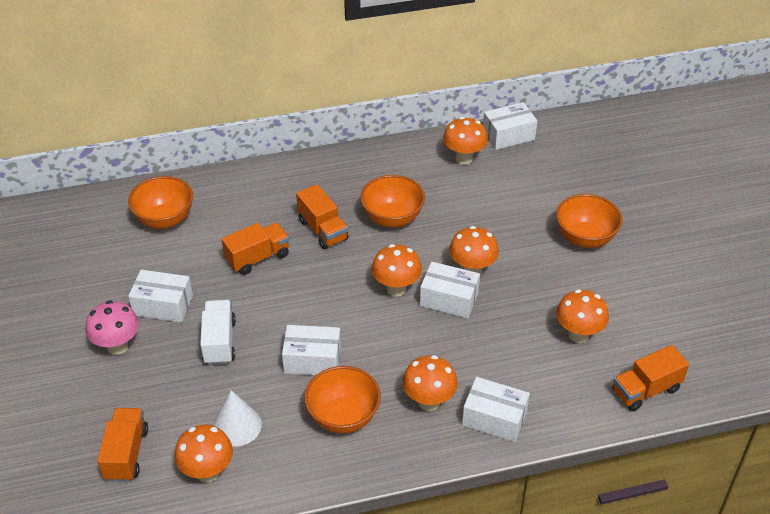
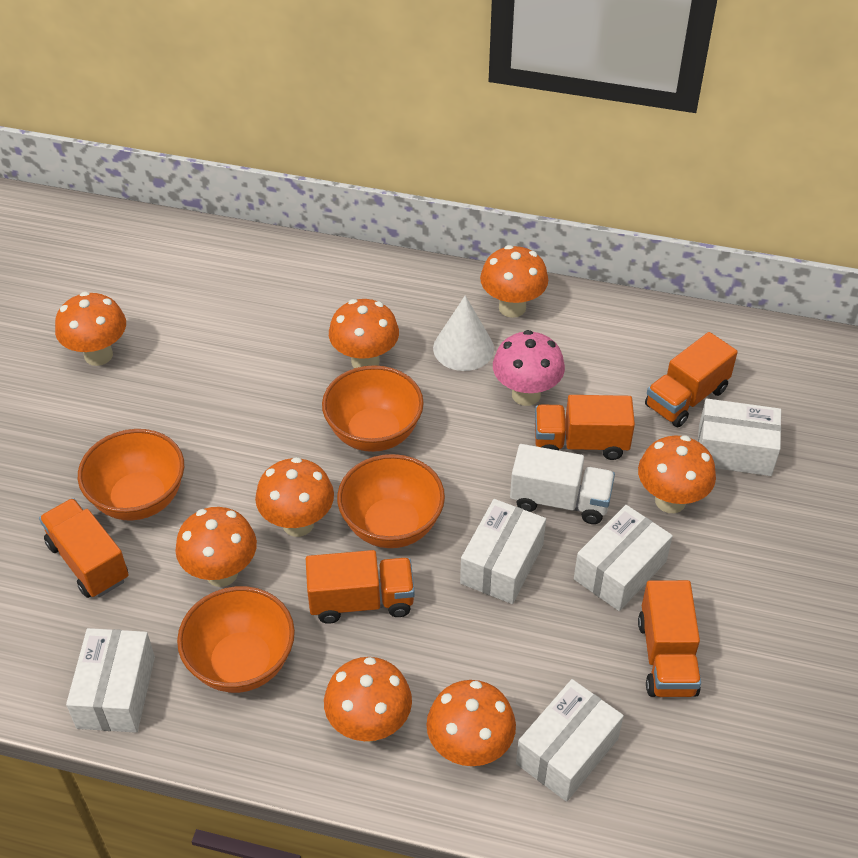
orange mushroom: 6 -> 8
orange truck: 4 -> 5

